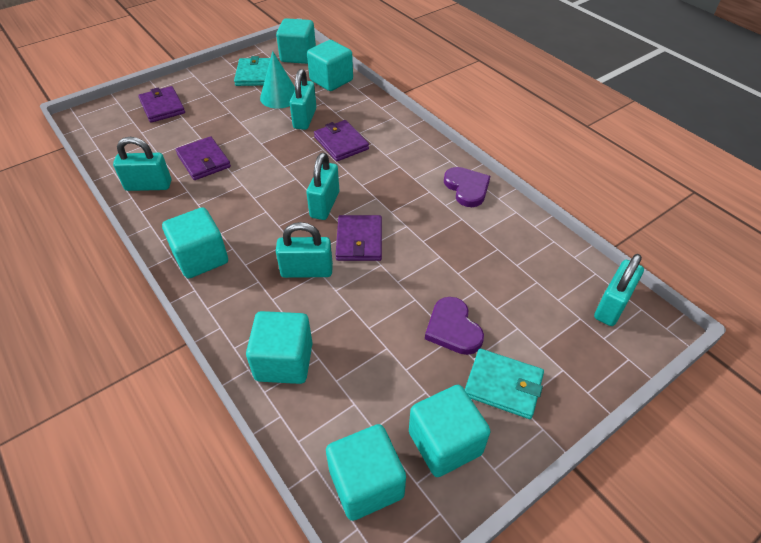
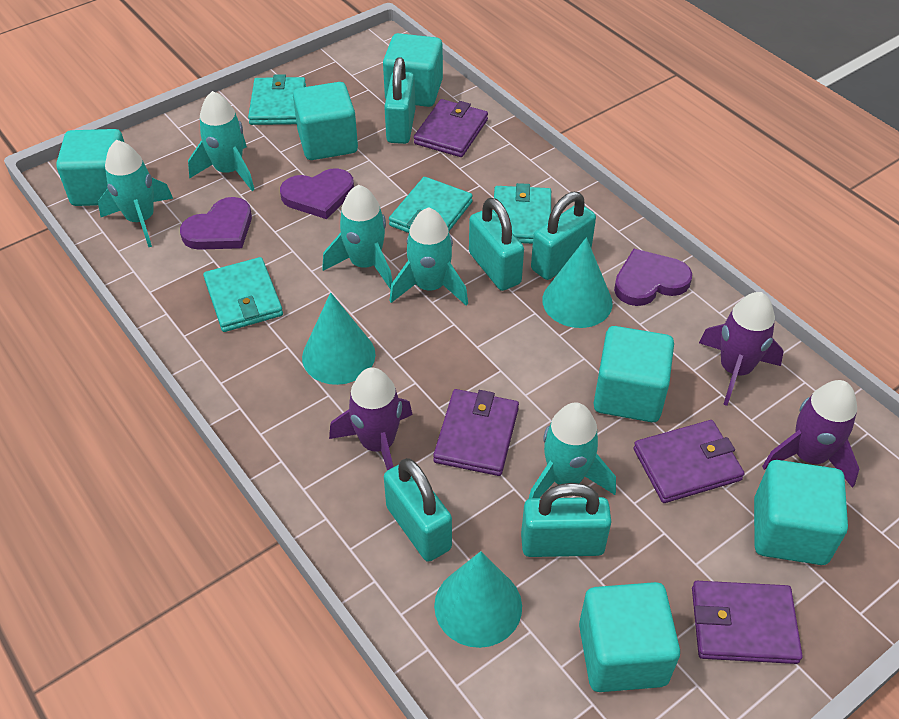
purple heart: 2 -> 3
purple rocket: 0 -> 3
turquoise cone: 1 -> 3
turquoise rocket: 0 -> 5
turquoise wallet: 2 -> 4

